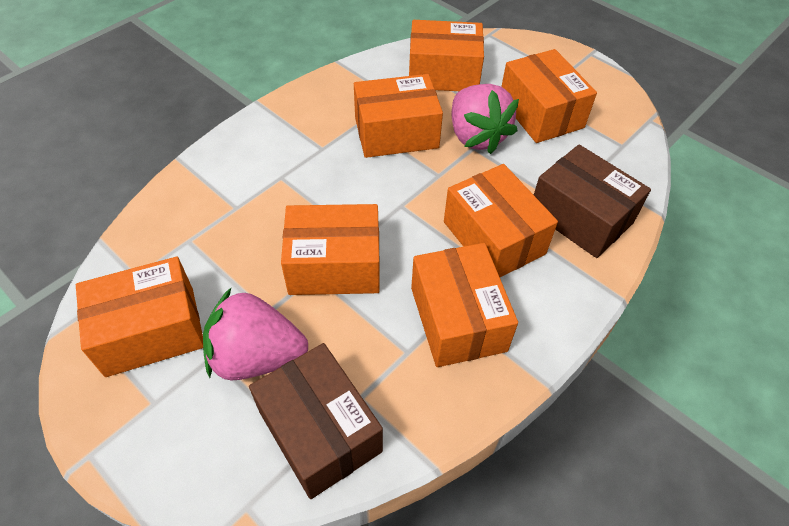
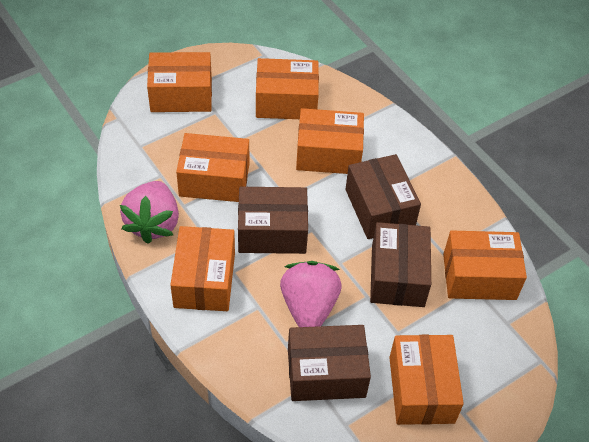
brown box: 2 -> 4

